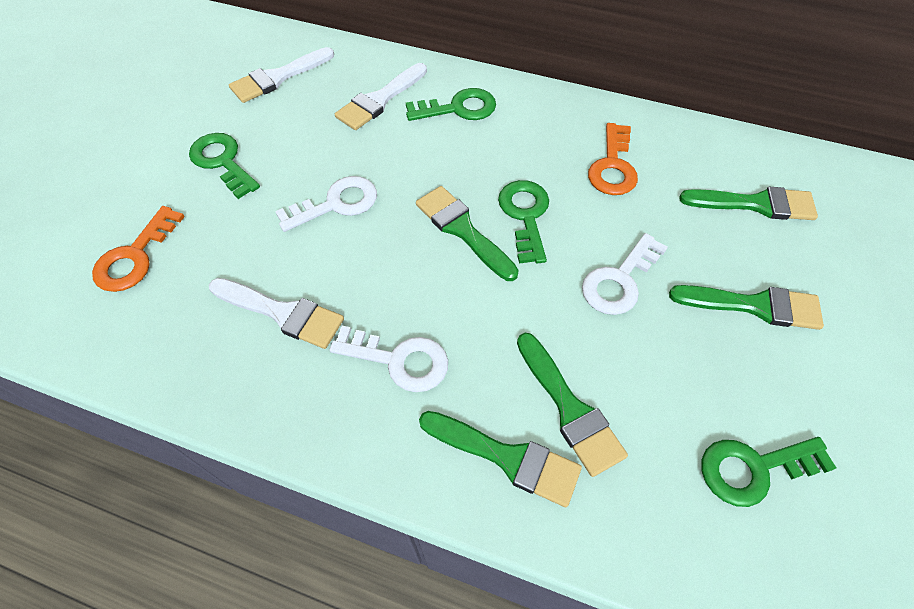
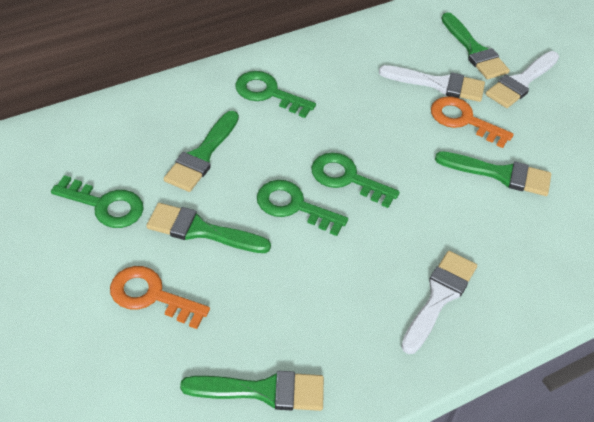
white key: 3 -> 0

